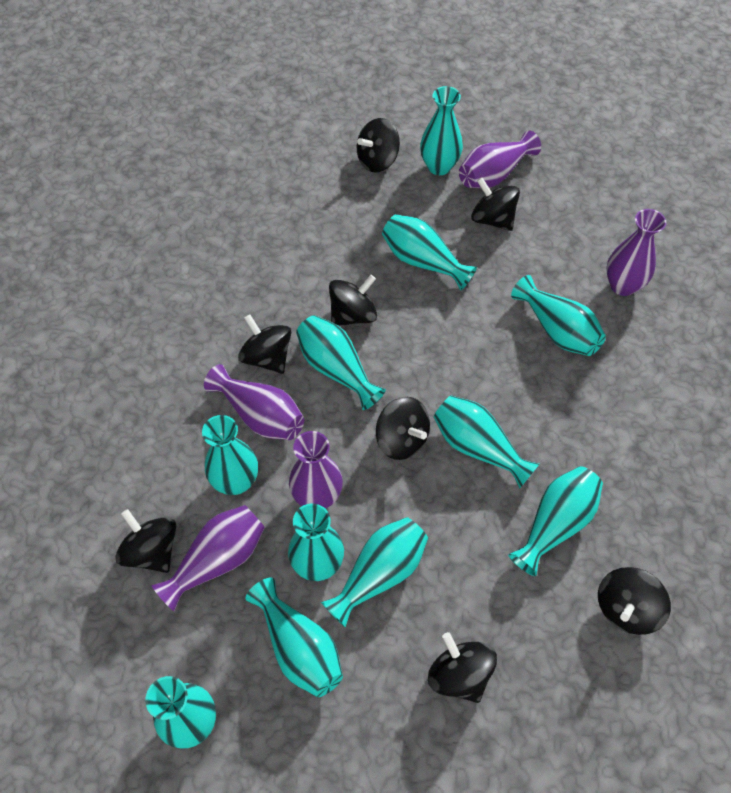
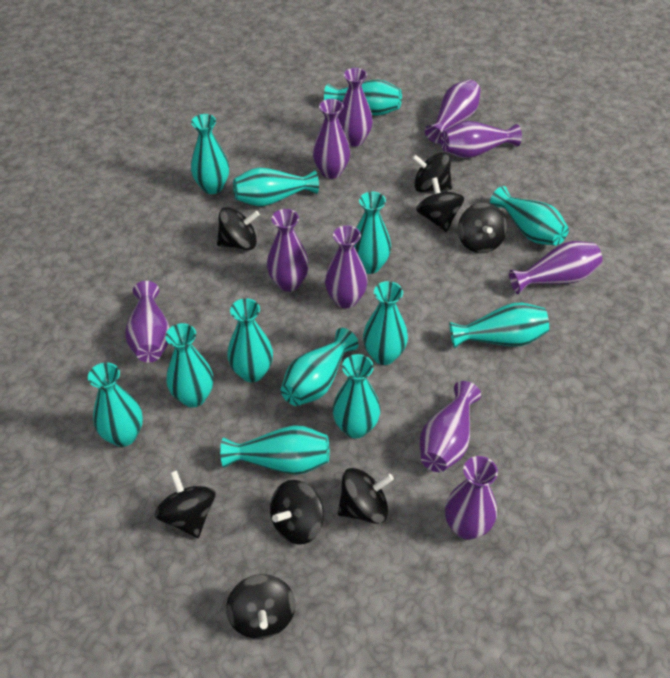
purple vase: 5 -> 10
turquoise vase: 11 -> 13

